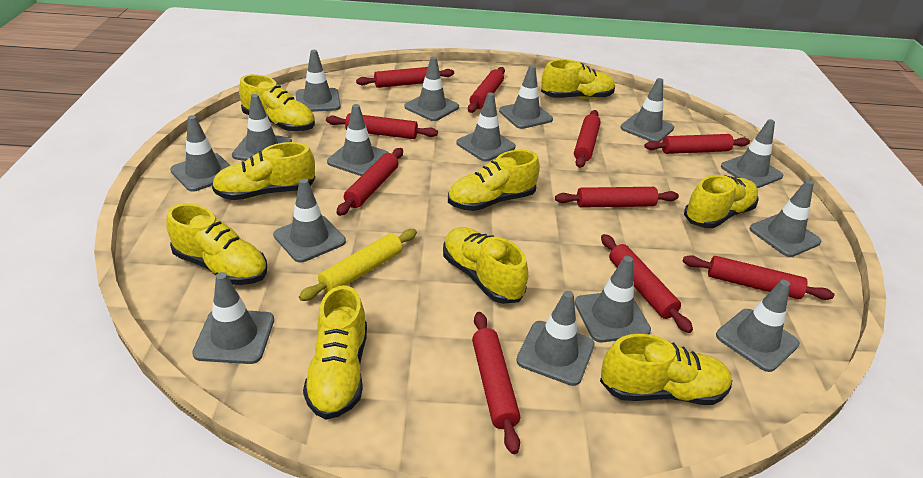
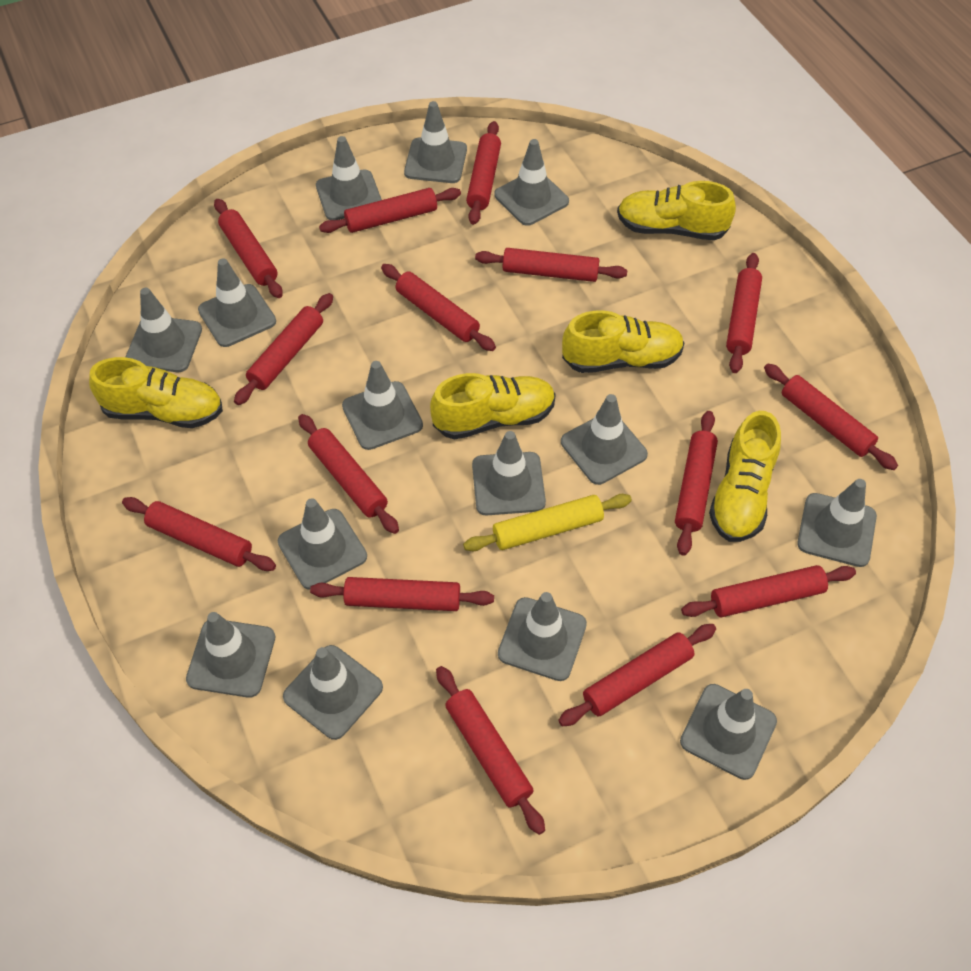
grey traffic cone: 15 -> 14
red rolling pin: 10 -> 15
yellow shoe: 9 -> 5

